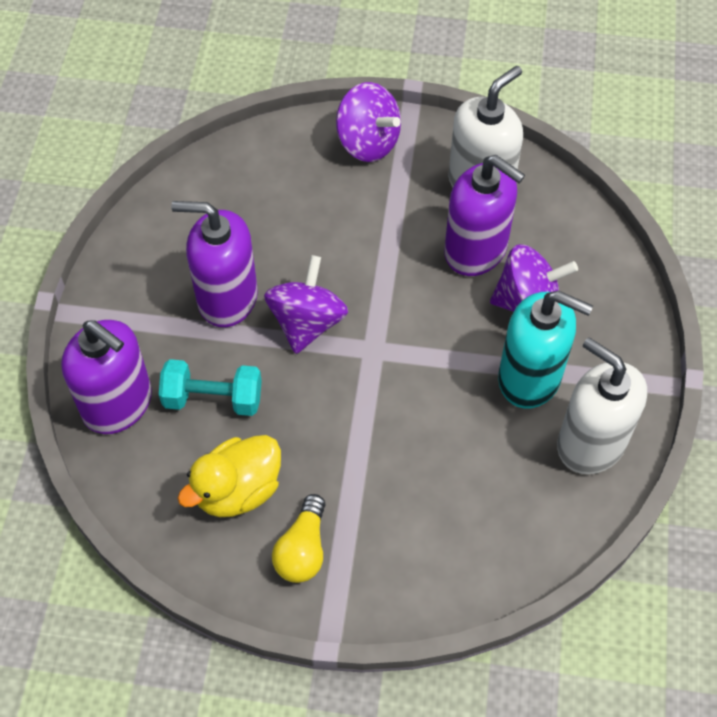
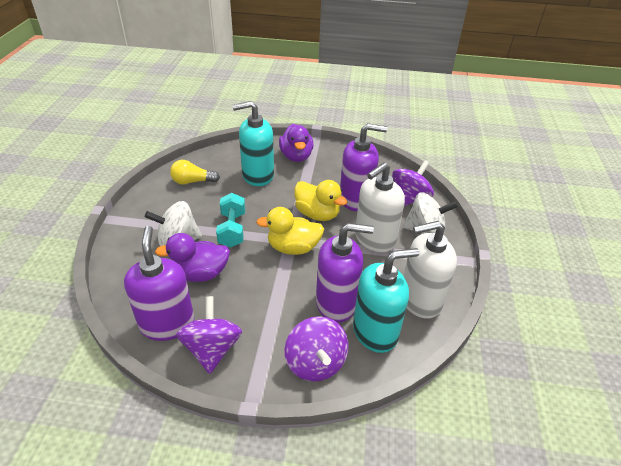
purple duck: 0 -> 2
turquoise soap dispenser: 1 -> 2
white spinning top: 0 -> 2
yellow duck: 1 -> 2

